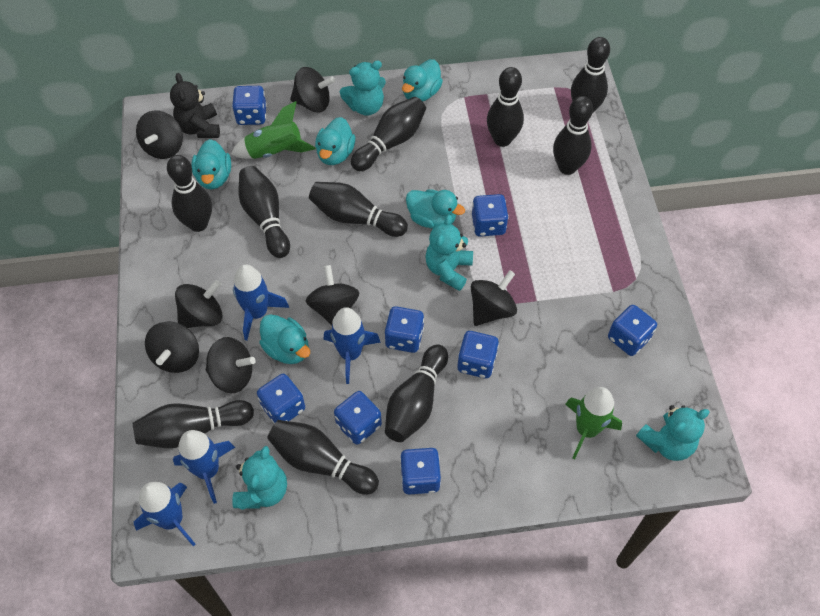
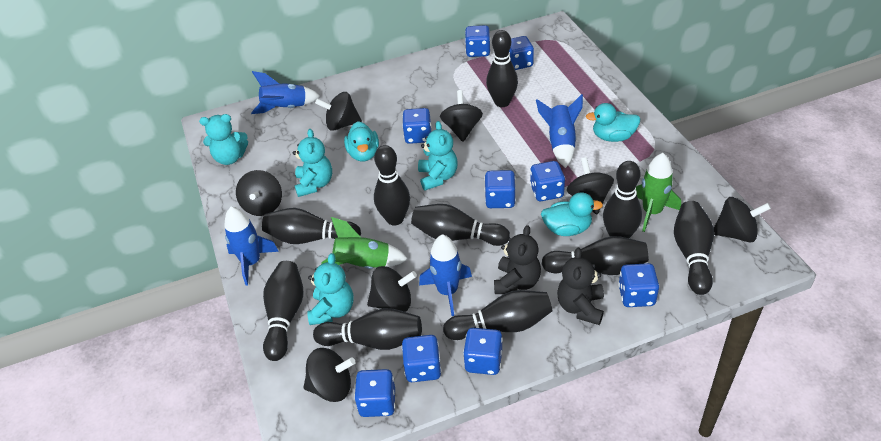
black teddy bear: 1 -> 2
blue dice: 8 -> 9
turquoise duck: 5 -> 3

